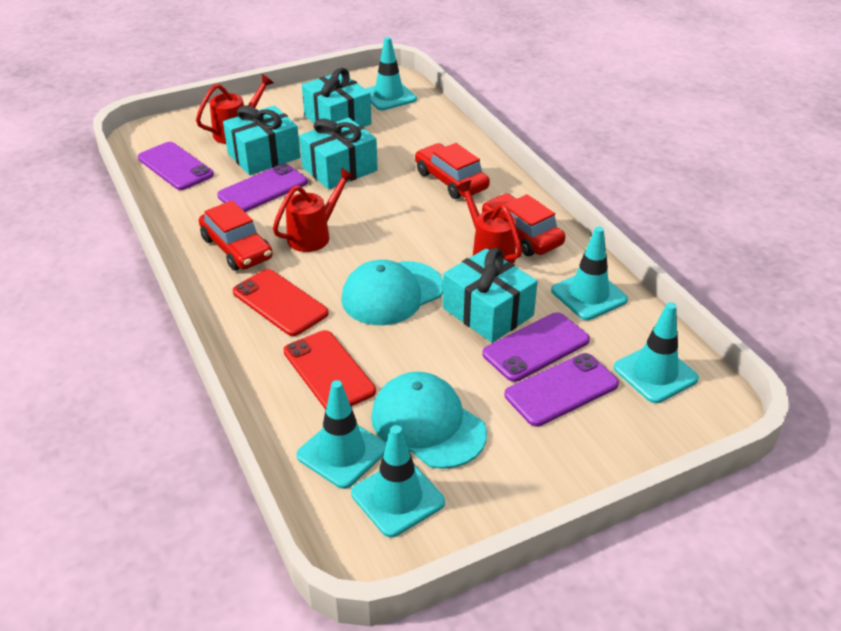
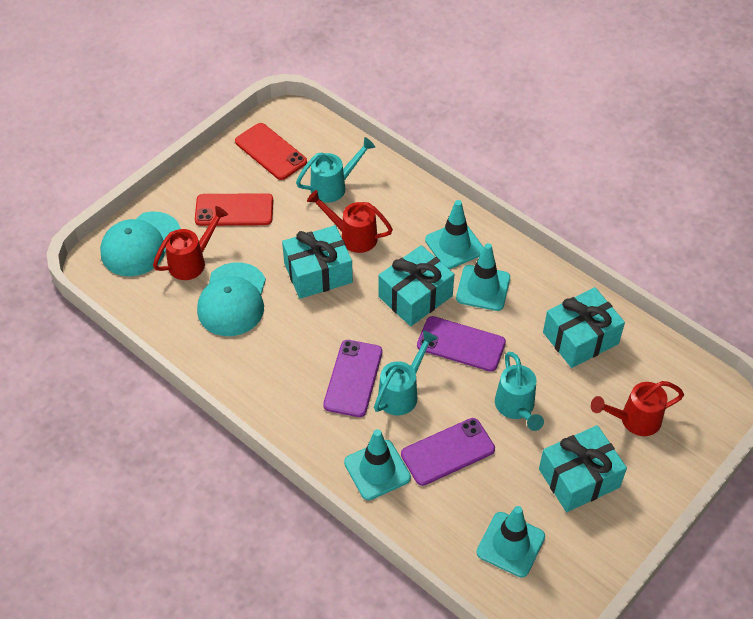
purple phone: 4 -> 3
red car: 3 -> 0
turquoise traffic cone: 5 -> 4
turquoise watering can: 0 -> 3

